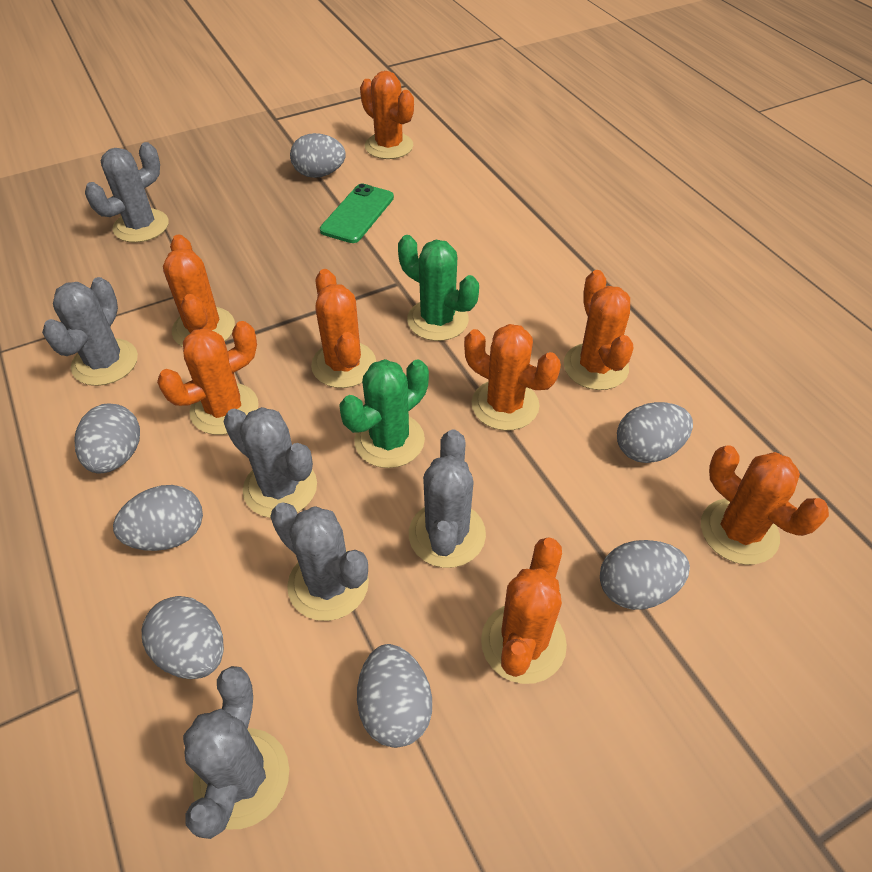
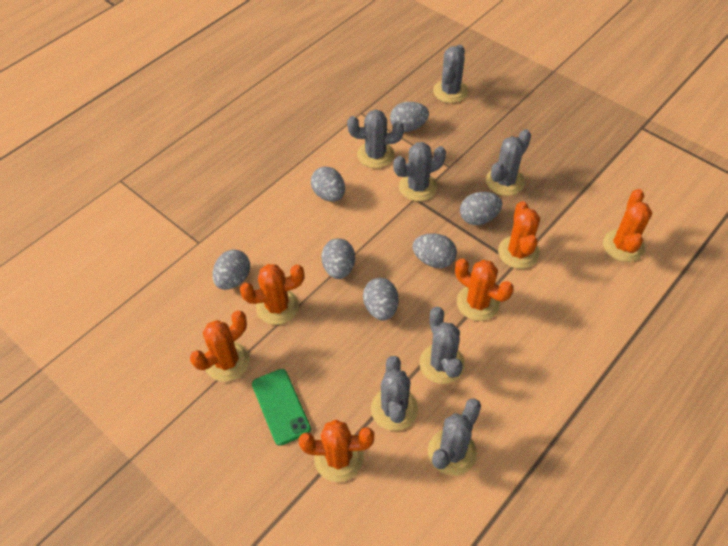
green cactus: 2 -> 0
grey cactus: 6 -> 7
orange cactus: 8 -> 6

